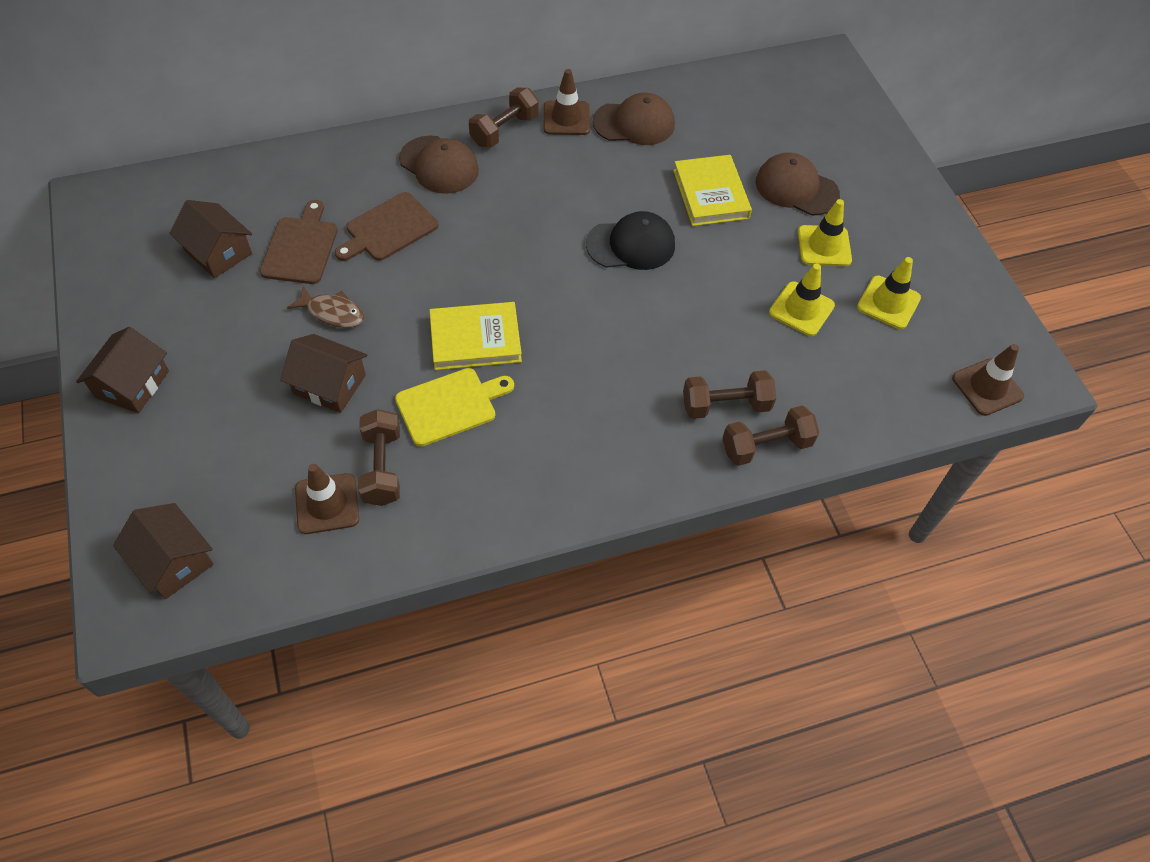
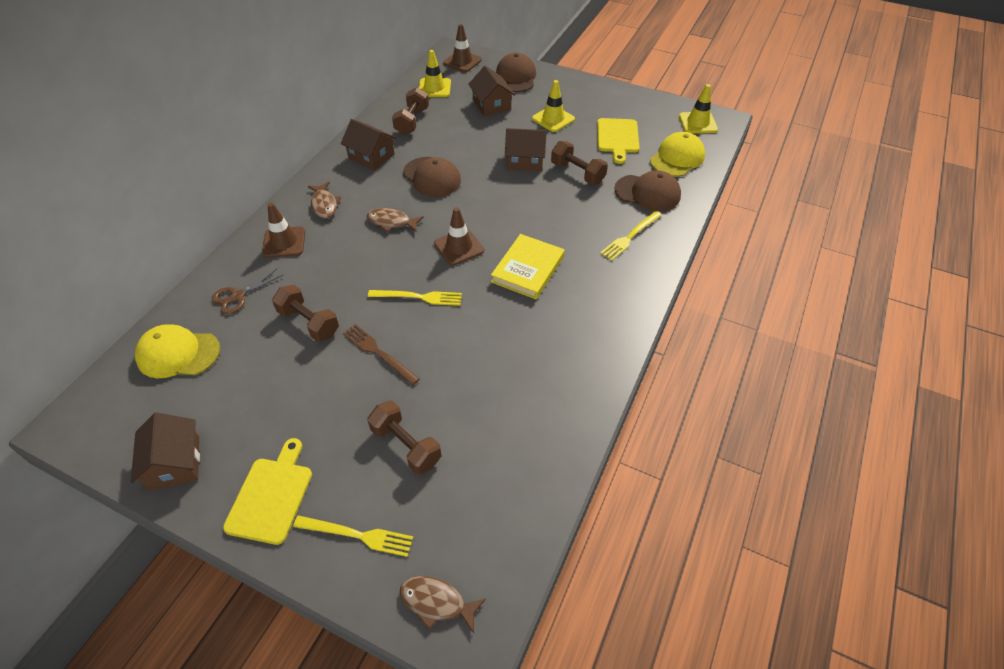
black cap: 1 -> 0
brown cutting board: 2 -> 0
brown fish: 1 -> 3
brown fork: 0 -> 1
brown scissors: 0 -> 1
yellow book: 2 -> 1
yellow cap: 0 -> 2
yellow cutting board: 1 -> 2
yellow fork: 0 -> 3

